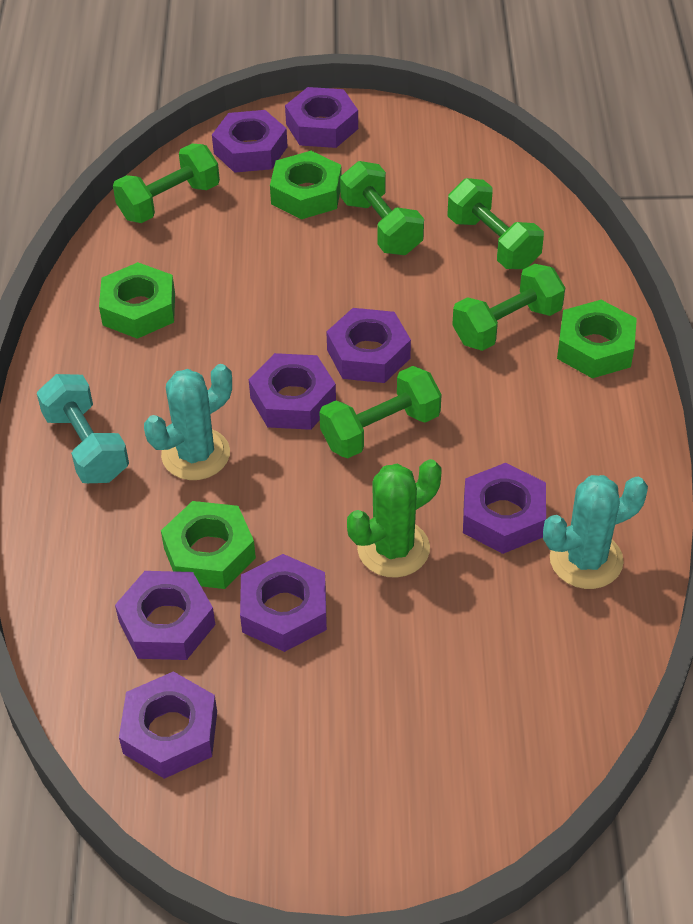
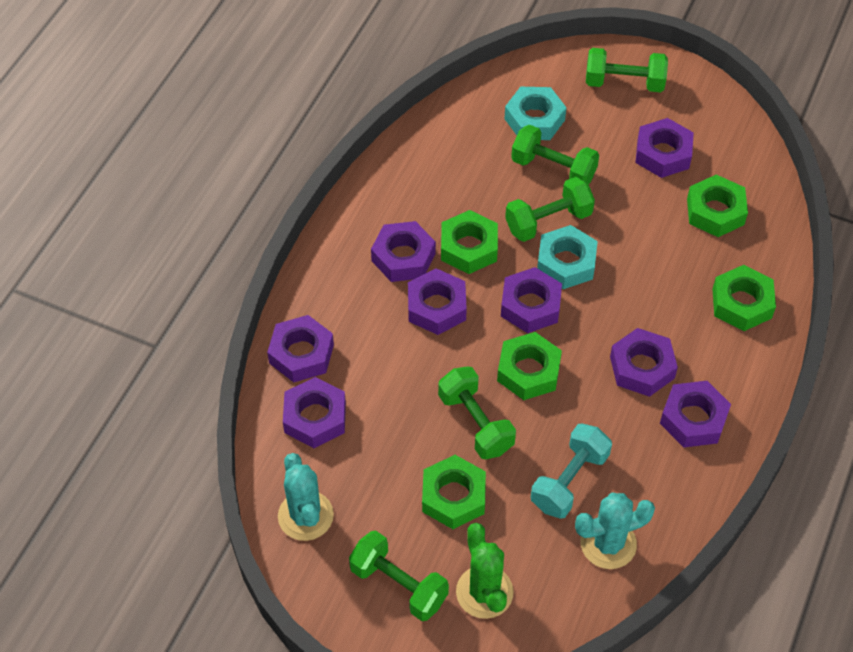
green nut: 4 -> 5
turquoise nut: 0 -> 2

